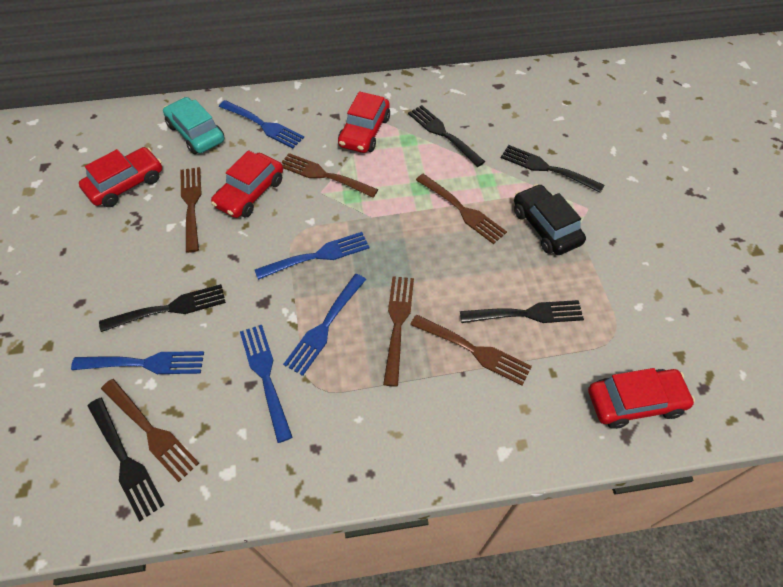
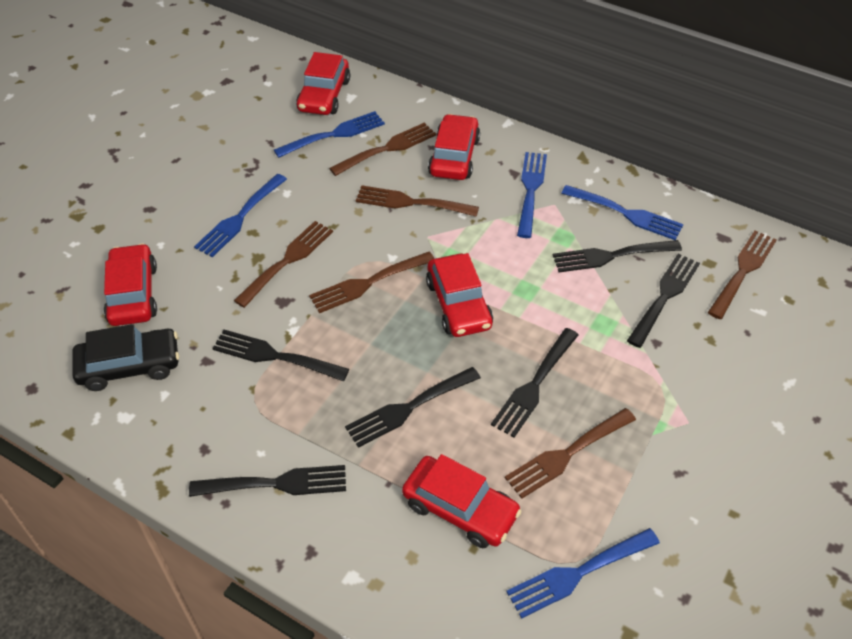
black fork: 5 -> 6
red car: 4 -> 5
turquoise car: 1 -> 0

